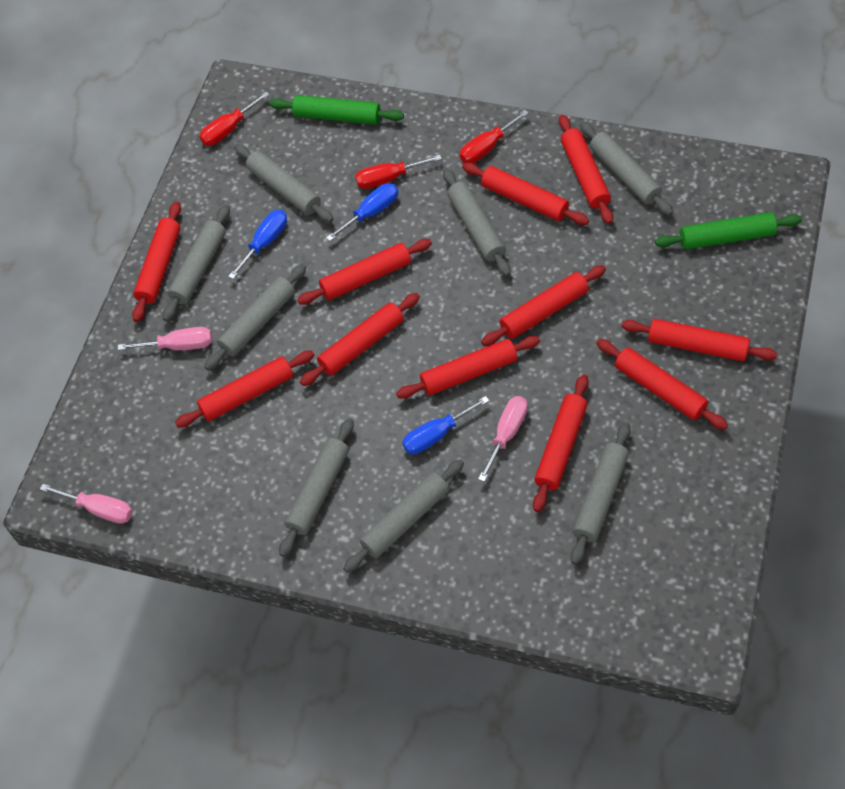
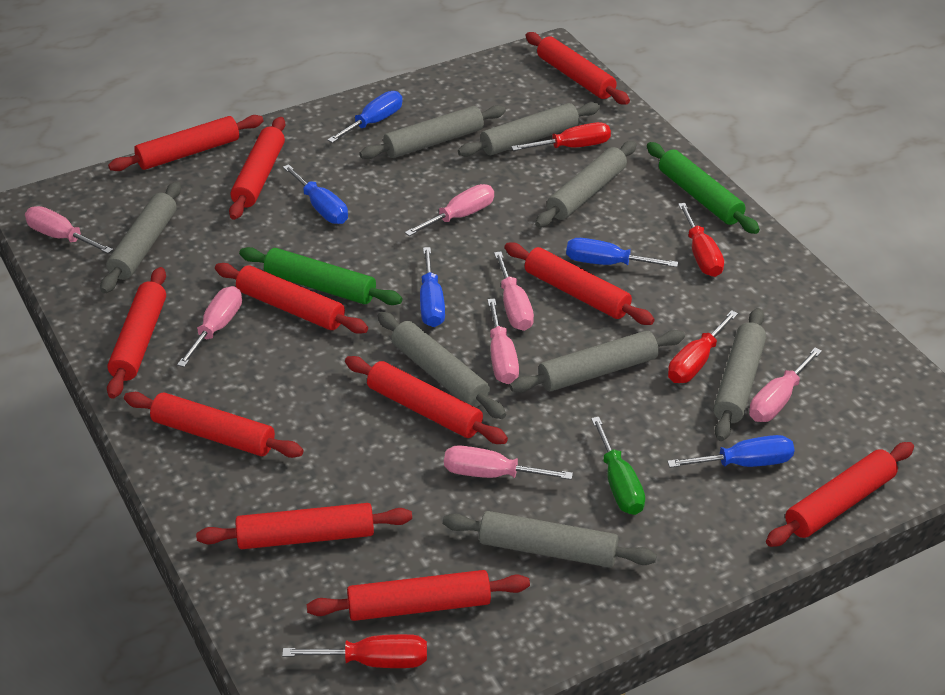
blue screwdriver: 3 -> 5
green screwdriver: 0 -> 1
pink screwdriver: 3 -> 7
red screwdriver: 3 -> 4

